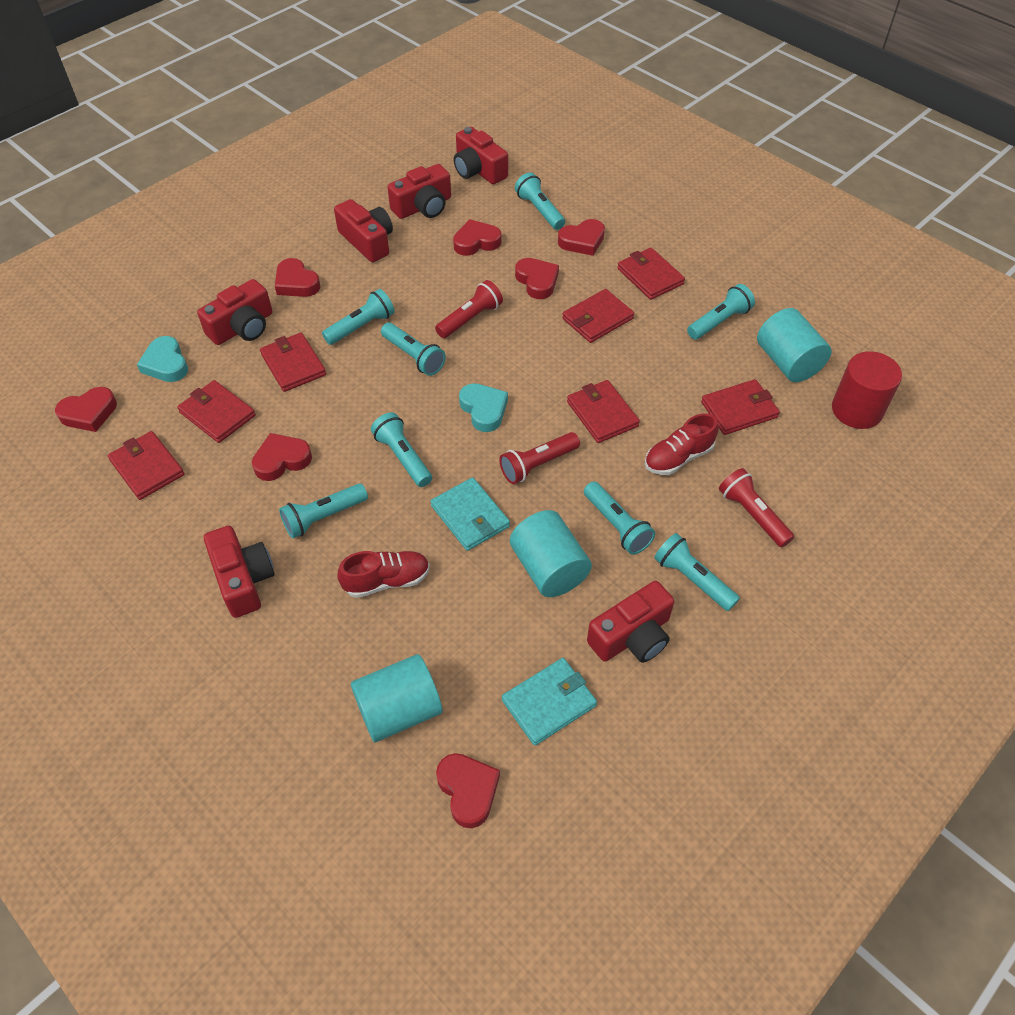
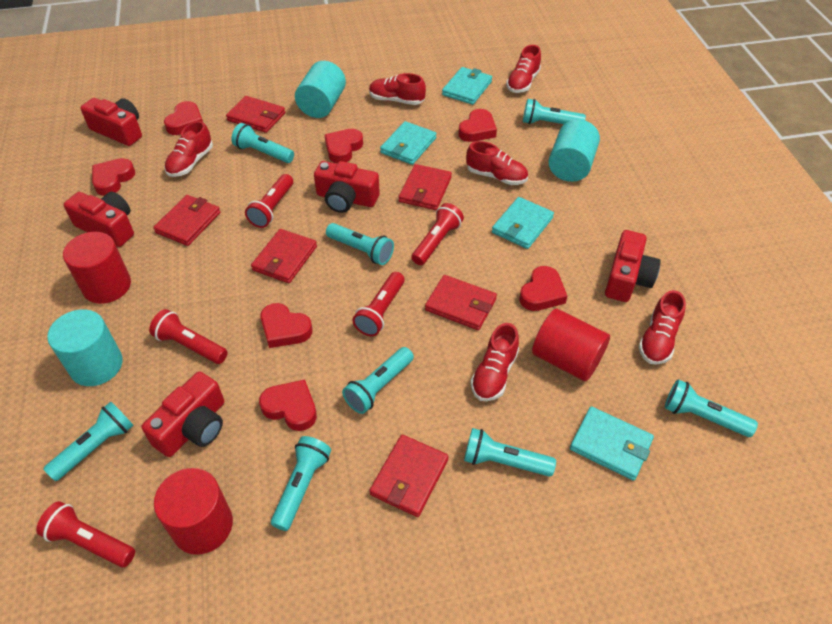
red camera: 6 -> 5
red cylinder: 1 -> 3
red flashlight: 3 -> 5
red shoe: 2 -> 6
red wallet: 7 -> 6
turquoise heart: 2 -> 0
turquoise wallet: 2 -> 4

